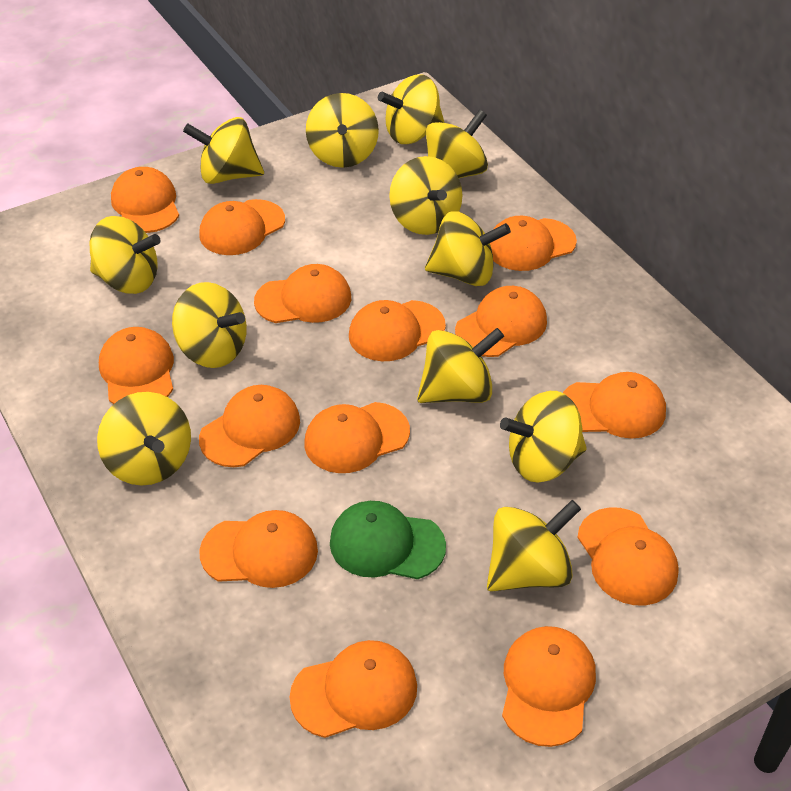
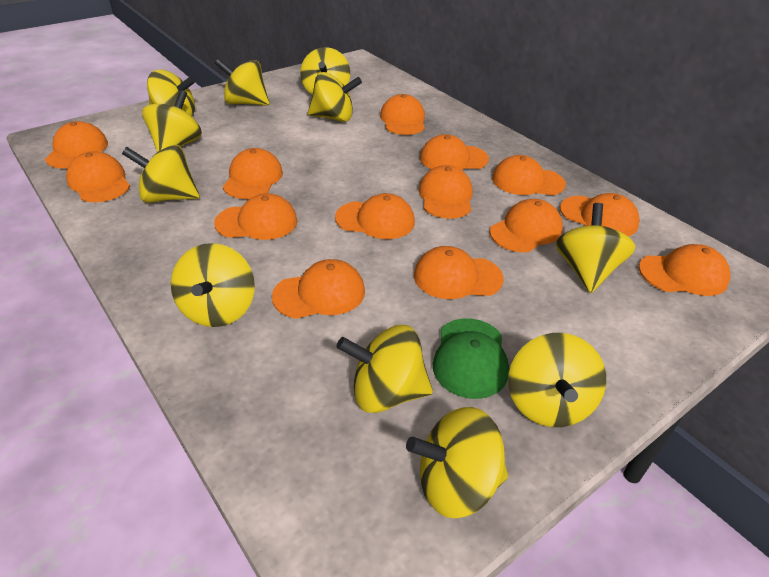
yellow spinning top: 12 -> 11

